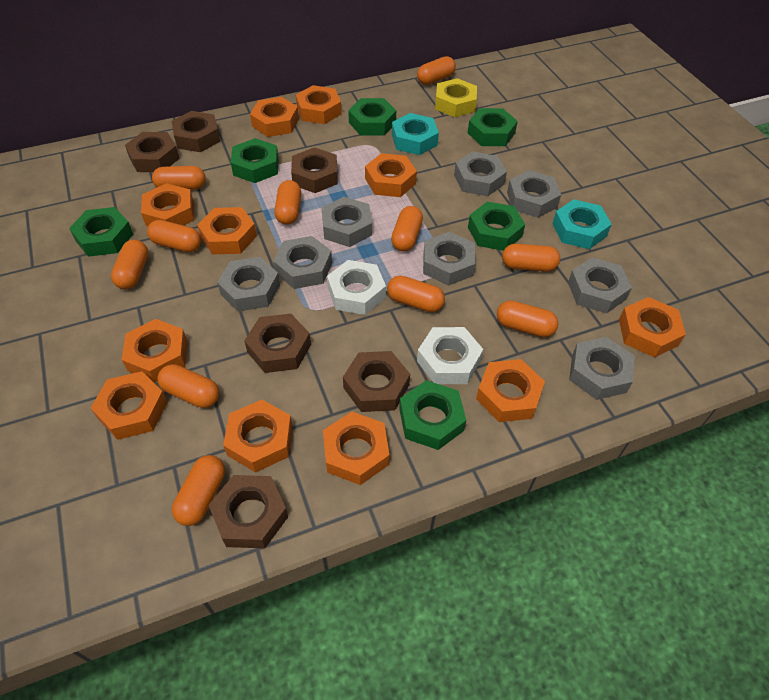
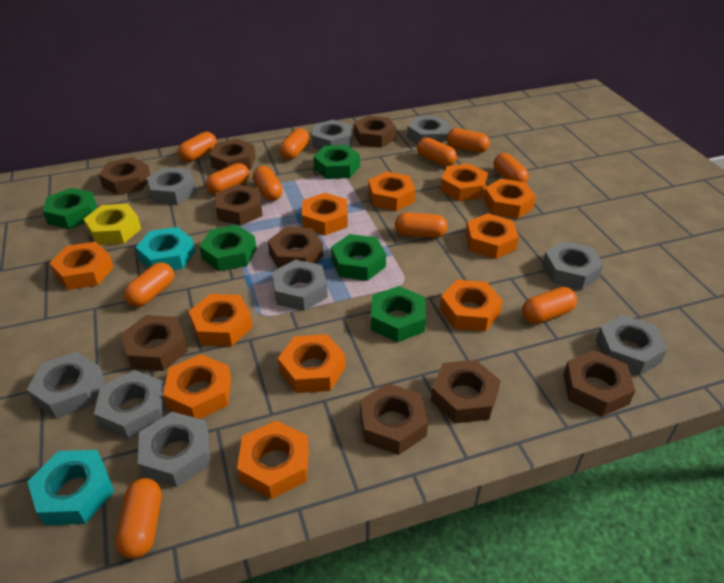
brown nut: 6 -> 9
green nut: 6 -> 5
grey nut: 8 -> 9
white nut: 2 -> 0

